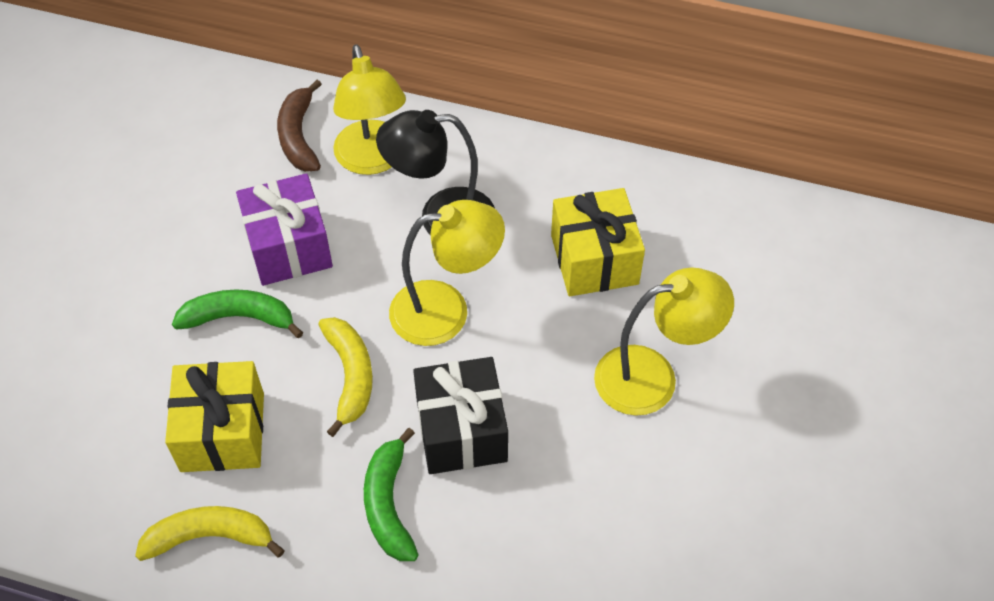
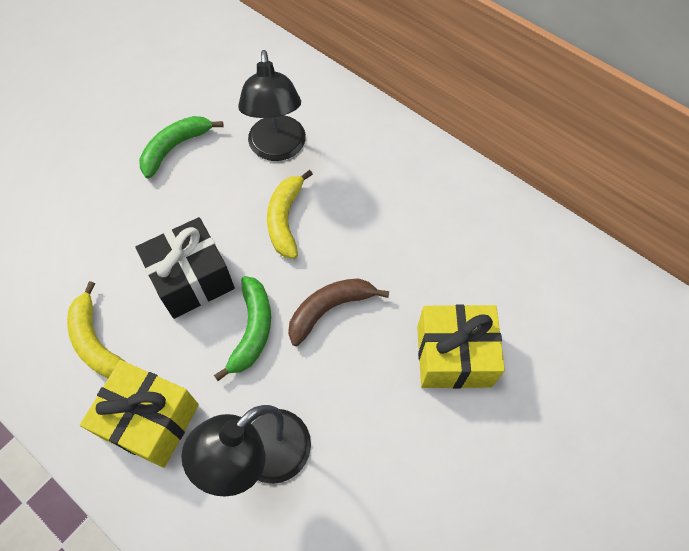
black lamp: 1 -> 2
purple gift: 1 -> 0
yellow lamp: 3 -> 0

